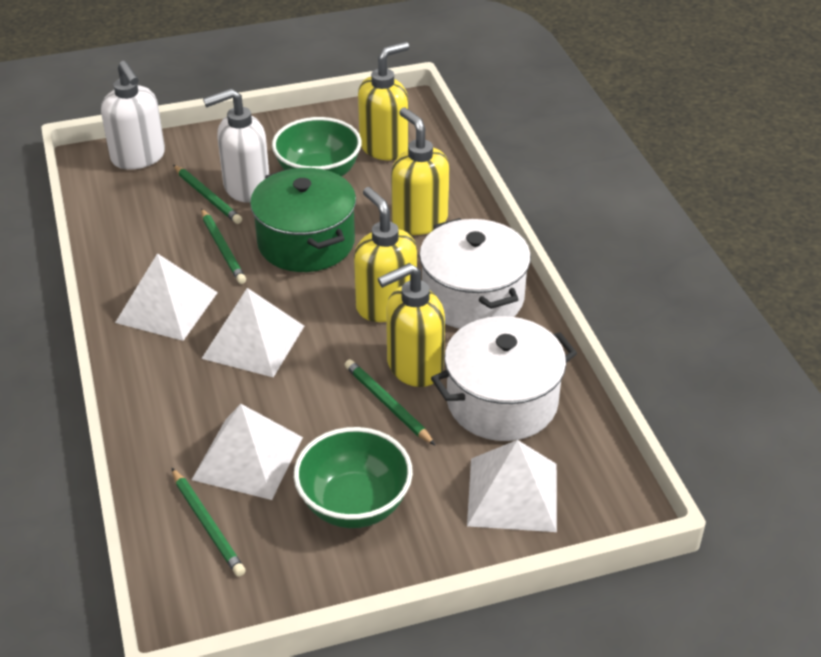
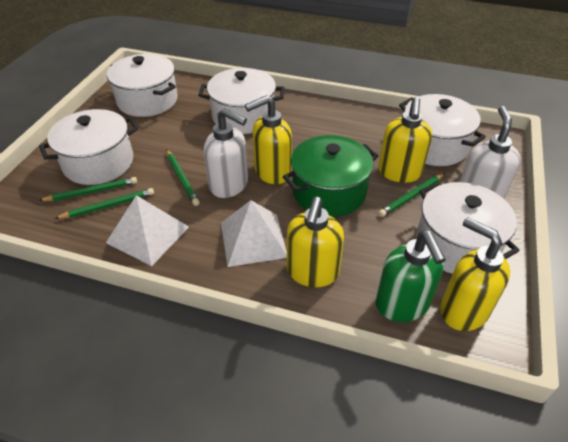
green bowl: 2 -> 0
green soap dispenser: 0 -> 1
white pot: 2 -> 5
white pyramid: 4 -> 2

